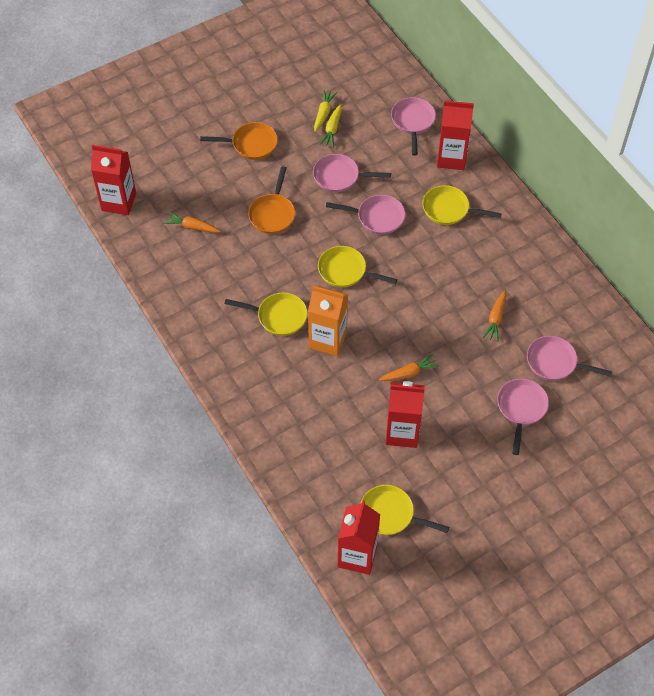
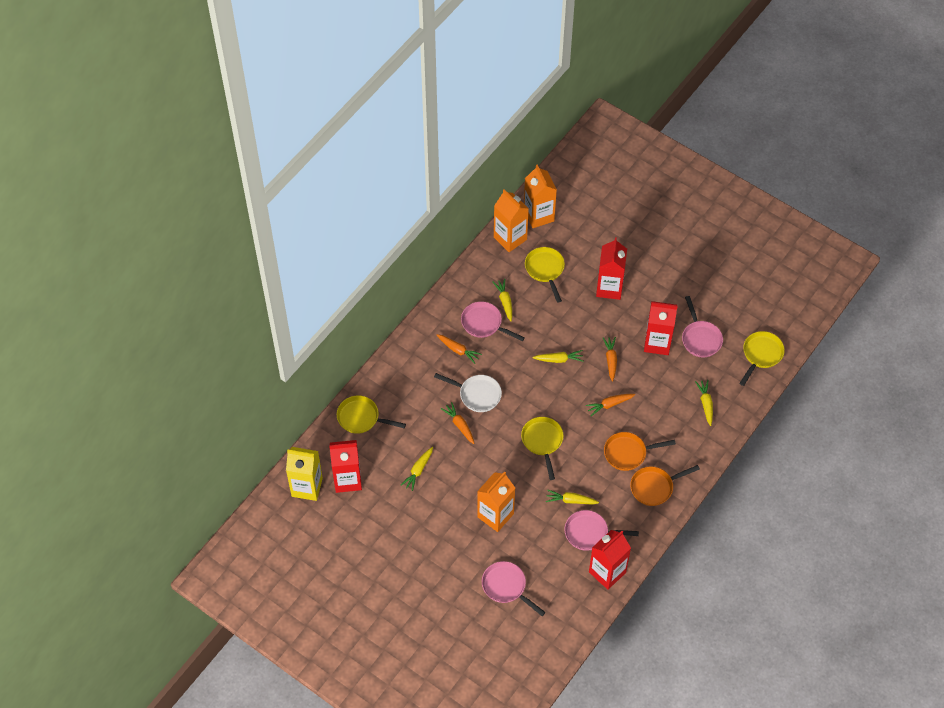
orange carrot: 3 -> 4
orange carton: 1 -> 3
pink pan: 5 -> 4
white pan: 0 -> 1
yellow carrot: 2 -> 5
yellow carton: 0 -> 1

